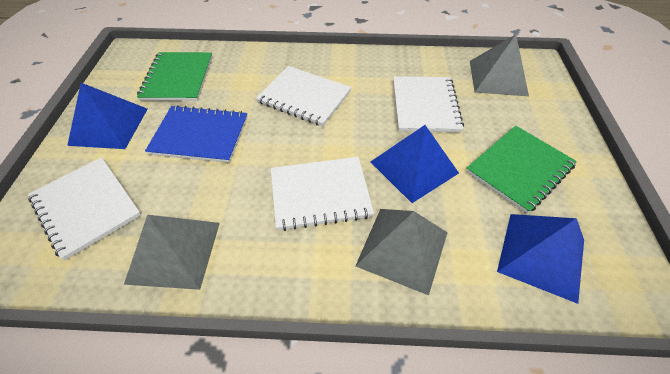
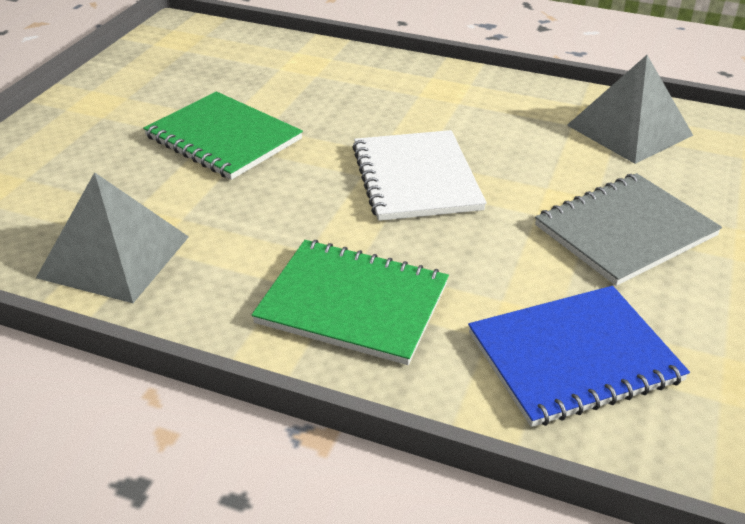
blue pyramid: 3 -> 0
grey notebook: 0 -> 1
grey pyramid: 3 -> 2
white notebook: 4 -> 1

